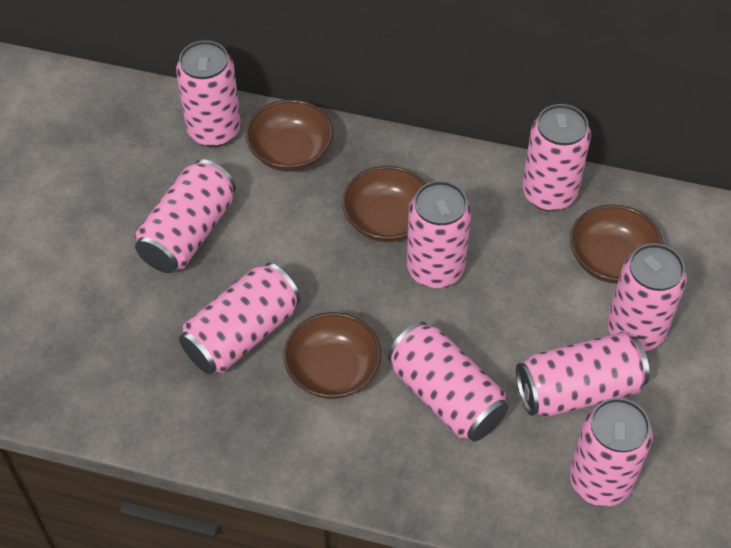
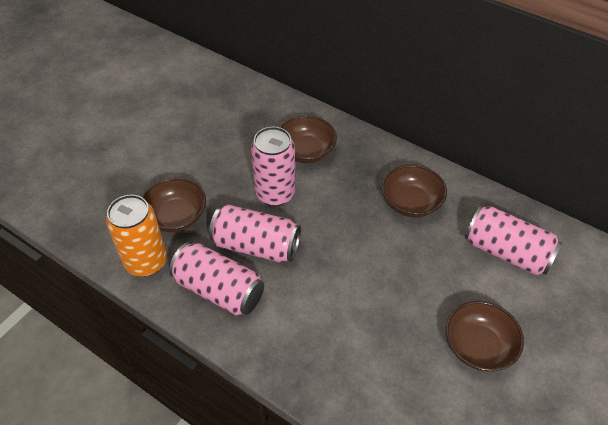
orange can: 0 -> 1
pink can: 9 -> 4

